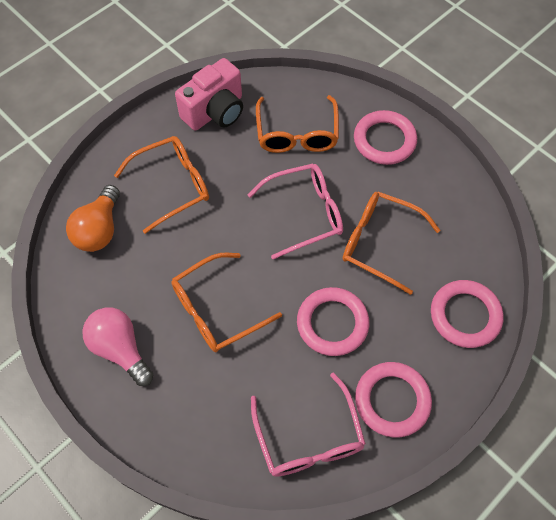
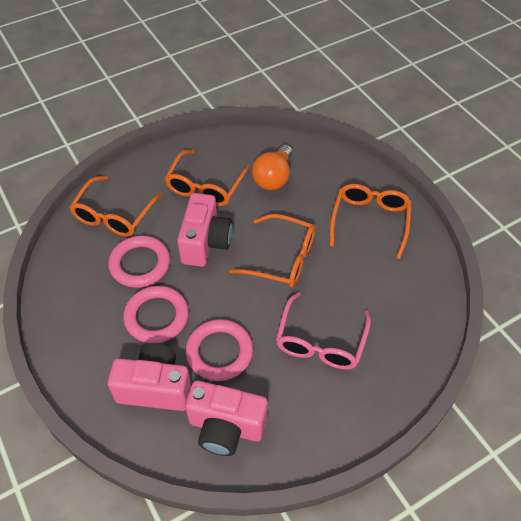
pink camera: 1 -> 3
pink glasses: 2 -> 1
pink light bulb: 1 -> 0
pink ring: 4 -> 3

